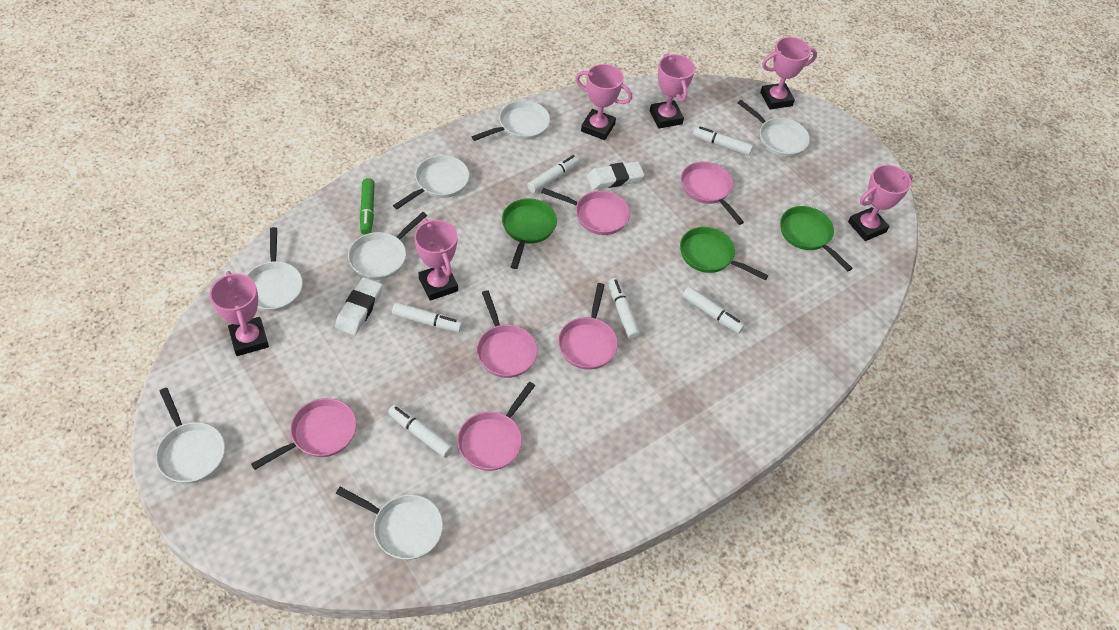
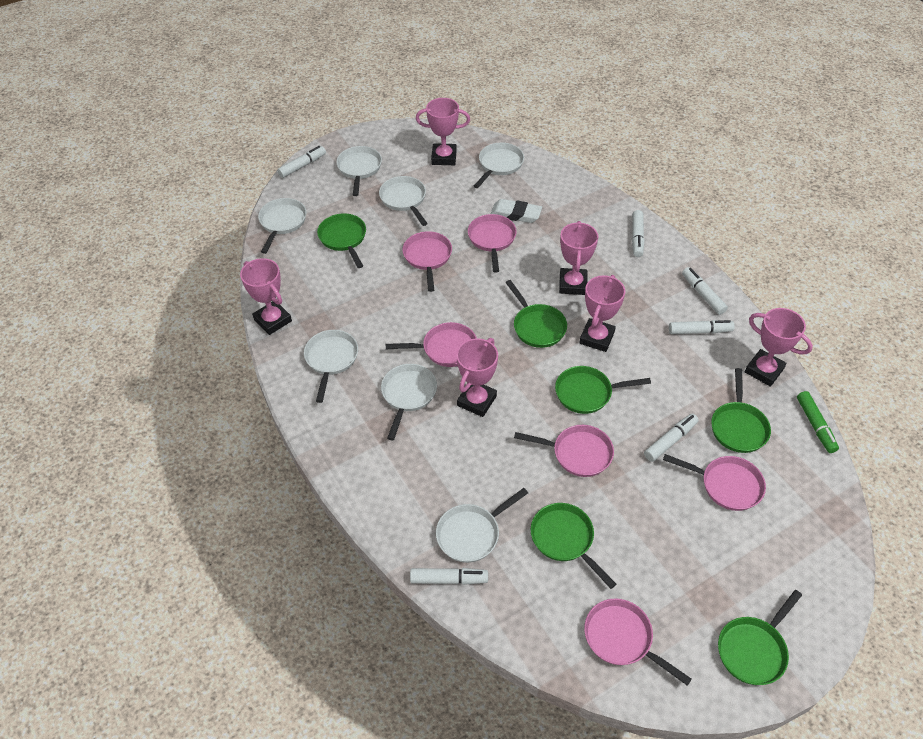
green pan: 3 -> 6
white eraser: 2 -> 1

